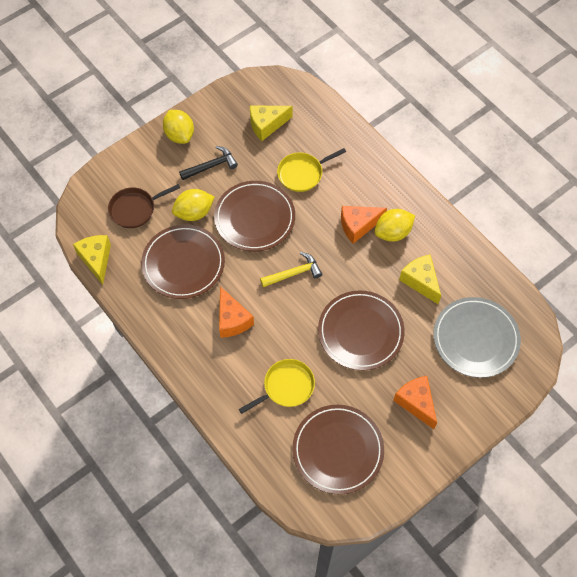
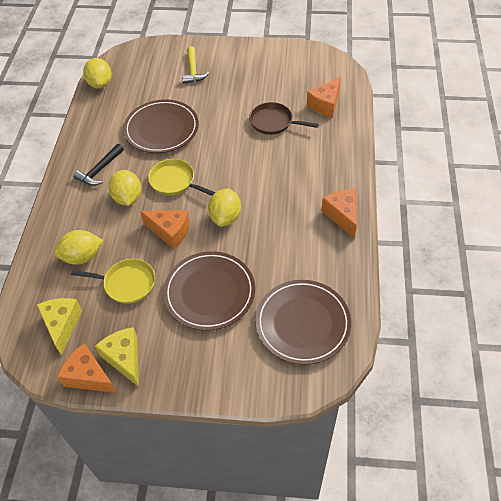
brown plate: 4 -> 3
grey plate: 1 -> 0
orange cheese: 3 -> 4
yellow cheese: 3 -> 2
yellow lemon: 3 -> 4

